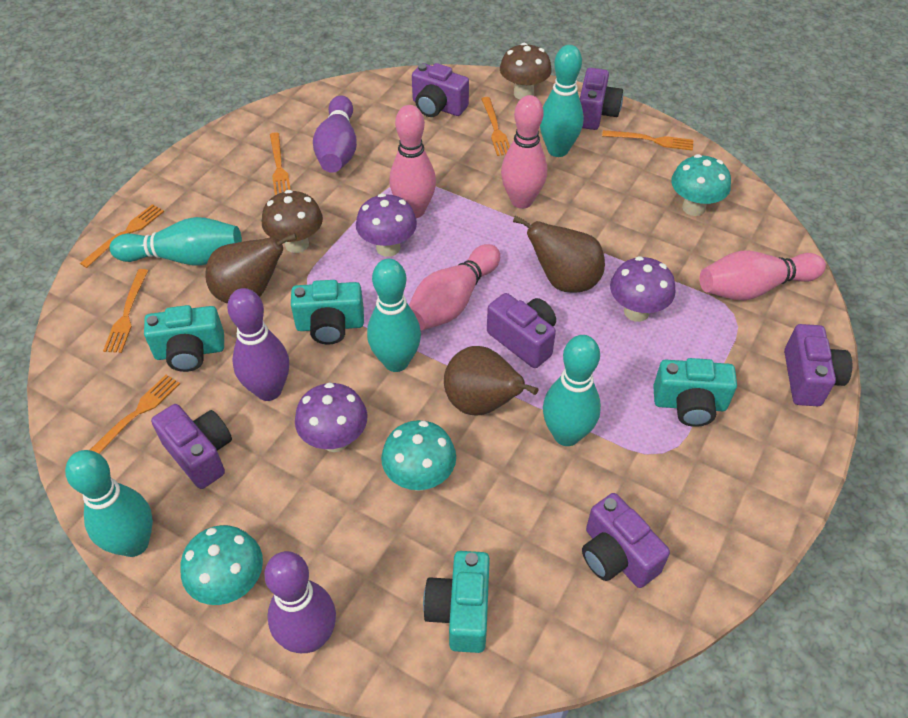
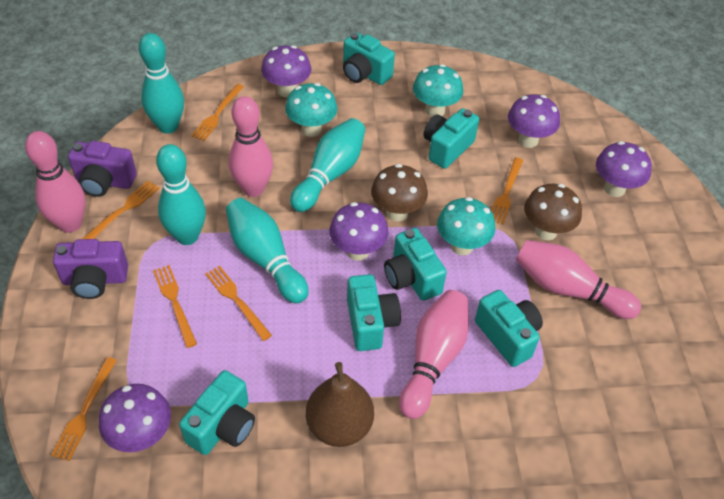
brown pear: 3 -> 1
purple bowling pin: 3 -> 0
purple camera: 6 -> 2
purple mushroom: 3 -> 5
turquoise bowling pin: 5 -> 4
turquoise camera: 4 -> 6

